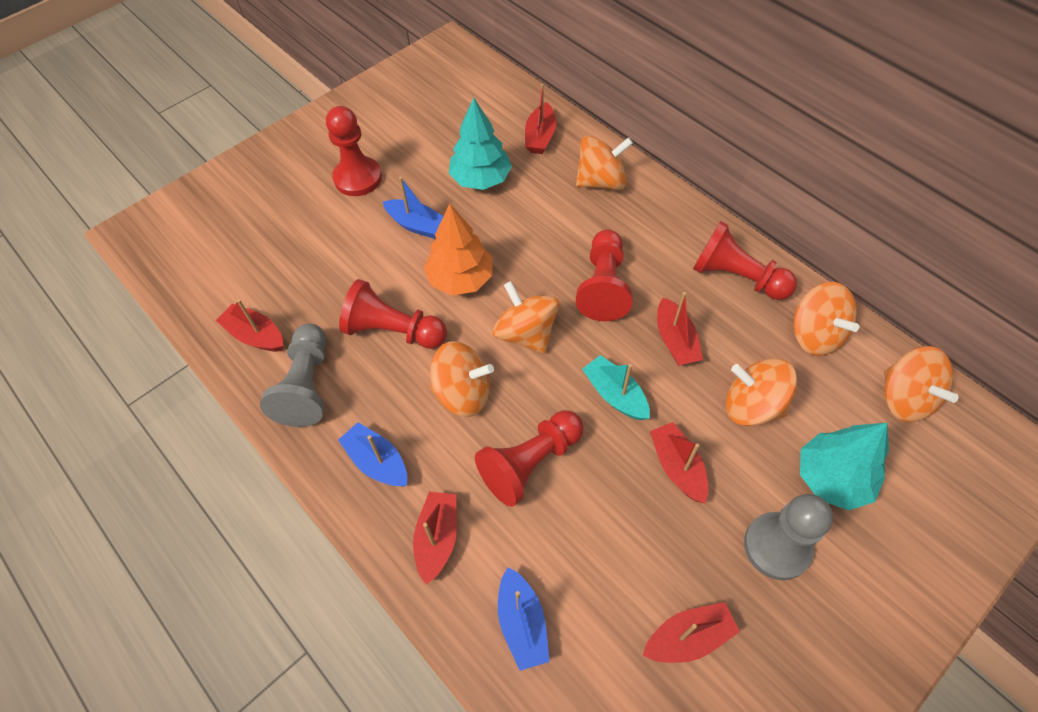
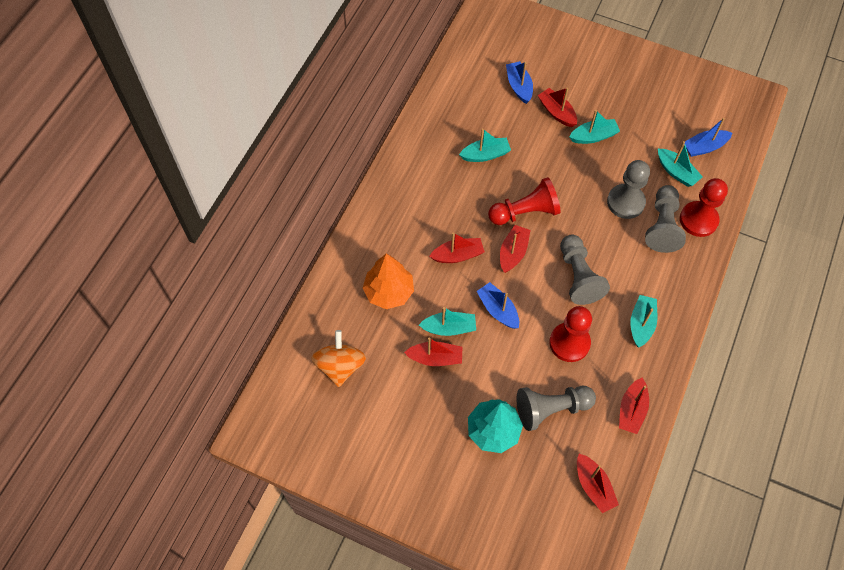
grey pawn: 2 -> 4
orange spinning top: 6 -> 1
red pawn: 5 -> 3
turquoise boat: 1 -> 5
turquoise tree: 2 -> 1

